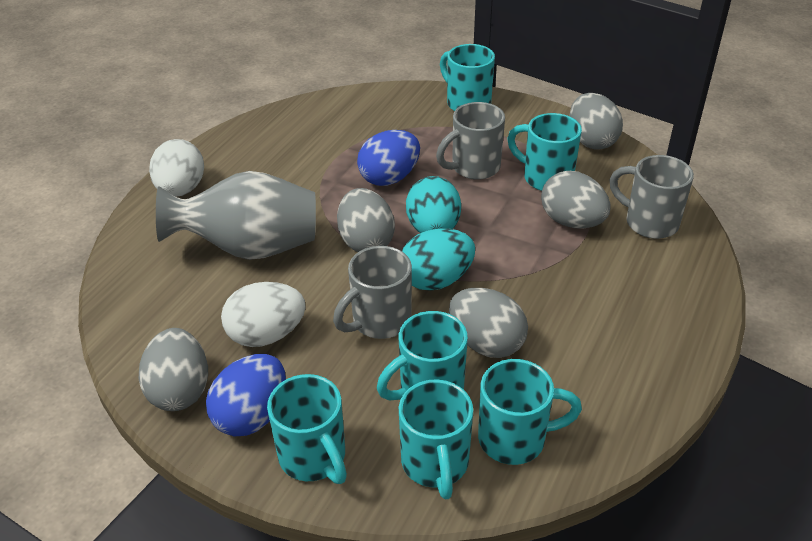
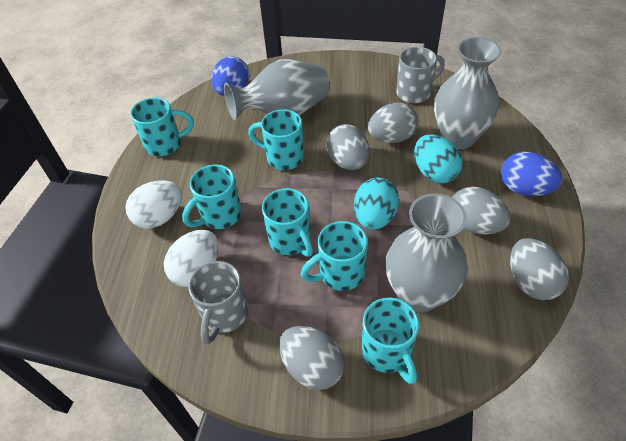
grey mug: 3 -> 2
grey vase: 1 -> 3

